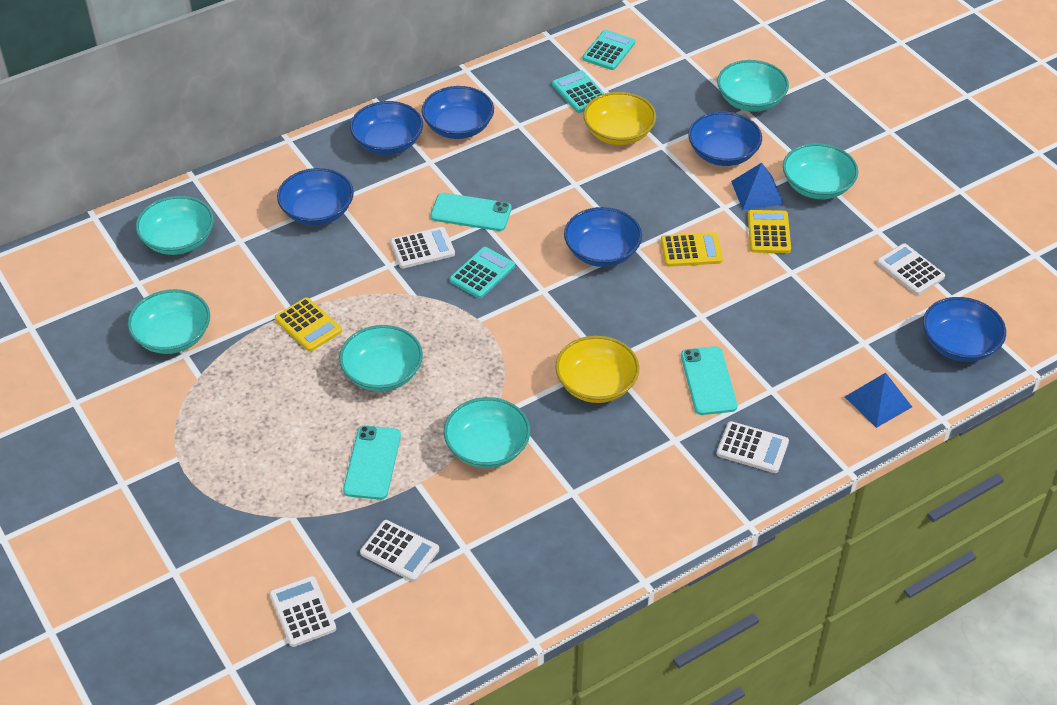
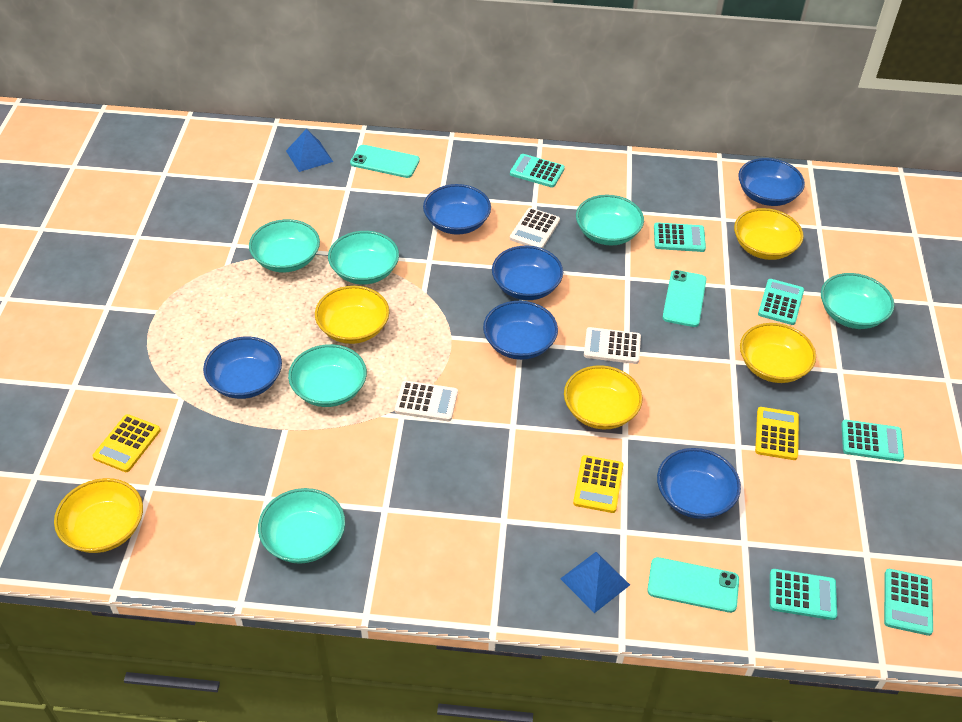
turquoise calculator: 3 -> 6
white calculator: 5 -> 3
yellow bowl: 2 -> 5

